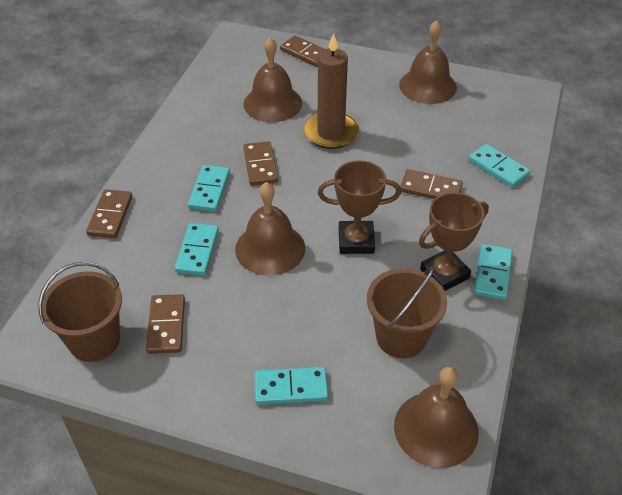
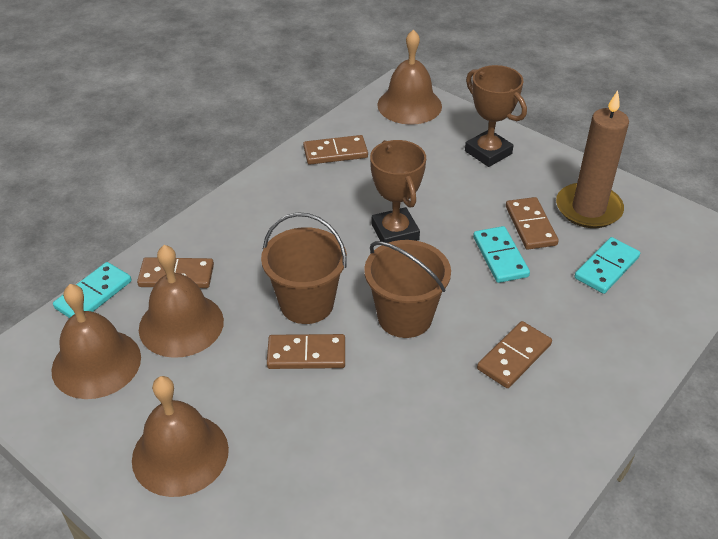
turquoise domino: 5 -> 3

